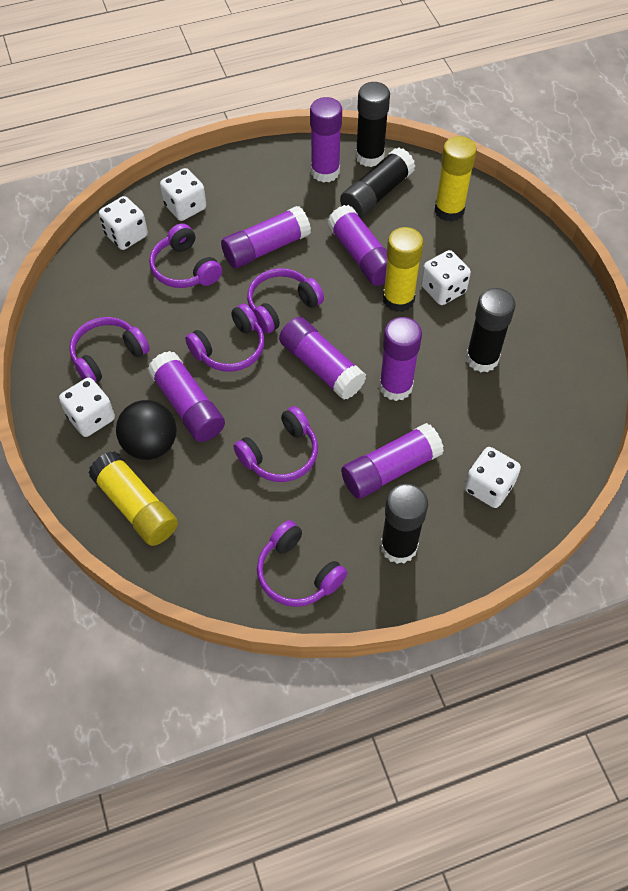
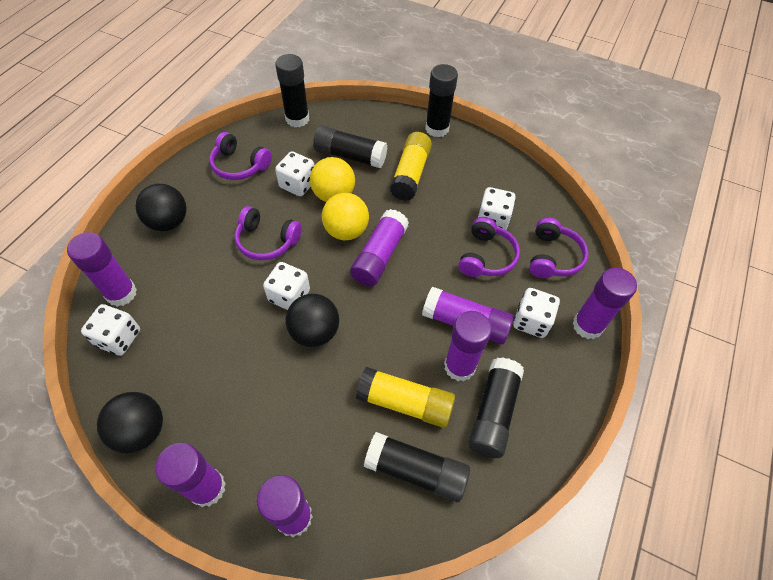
black ball: 1 -> 3
black glue stick: 4 -> 5
purple headphones: 6 -> 4
yellow ball: 0 -> 2
yellow glue stick: 3 -> 2

